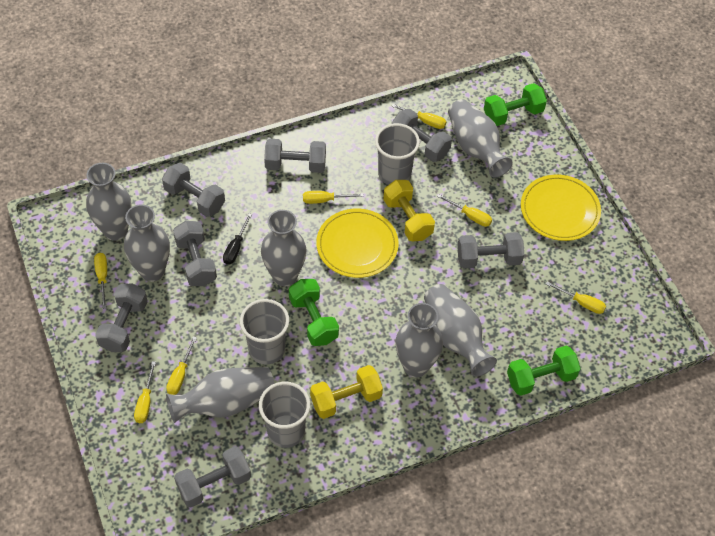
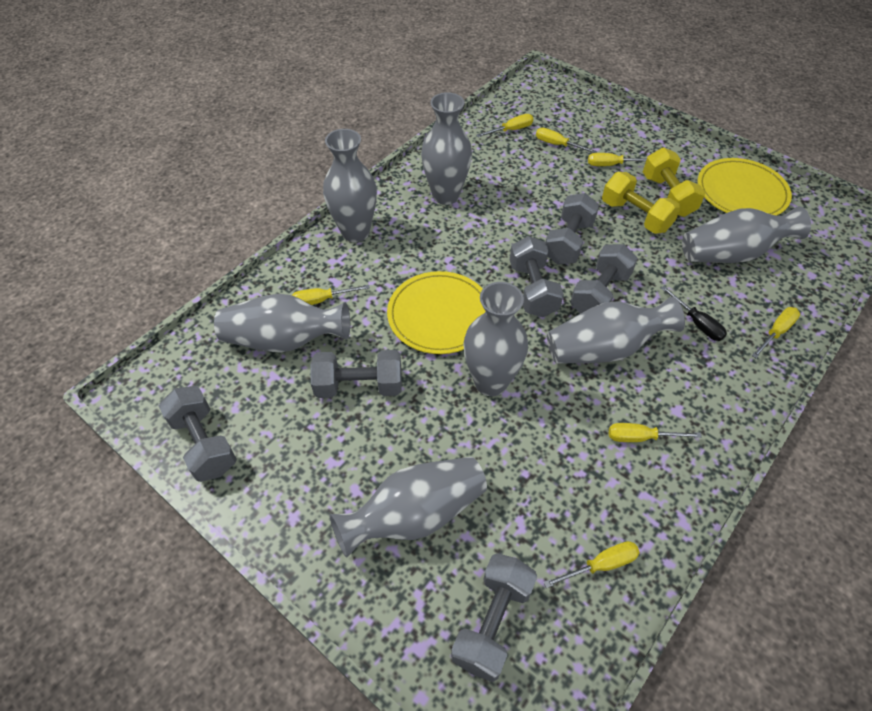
green dumbbell: 3 -> 0
grey cup: 3 -> 0
grey dumbbell: 7 -> 6

